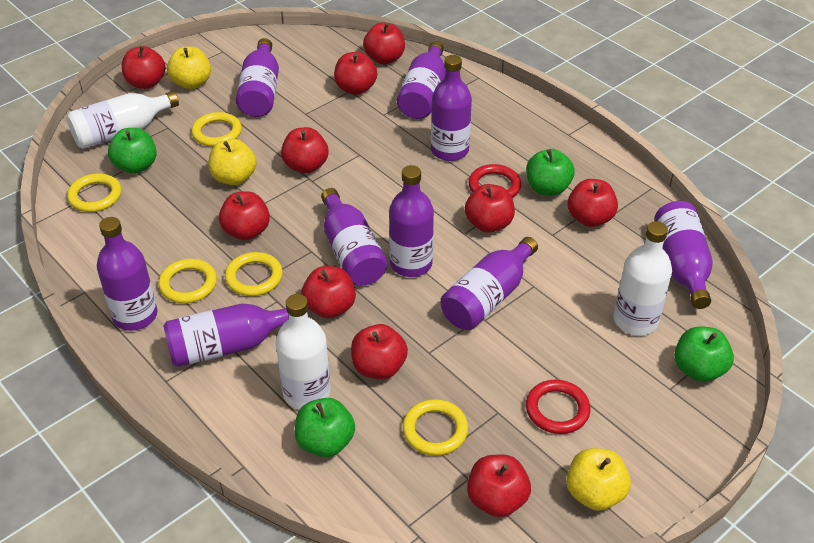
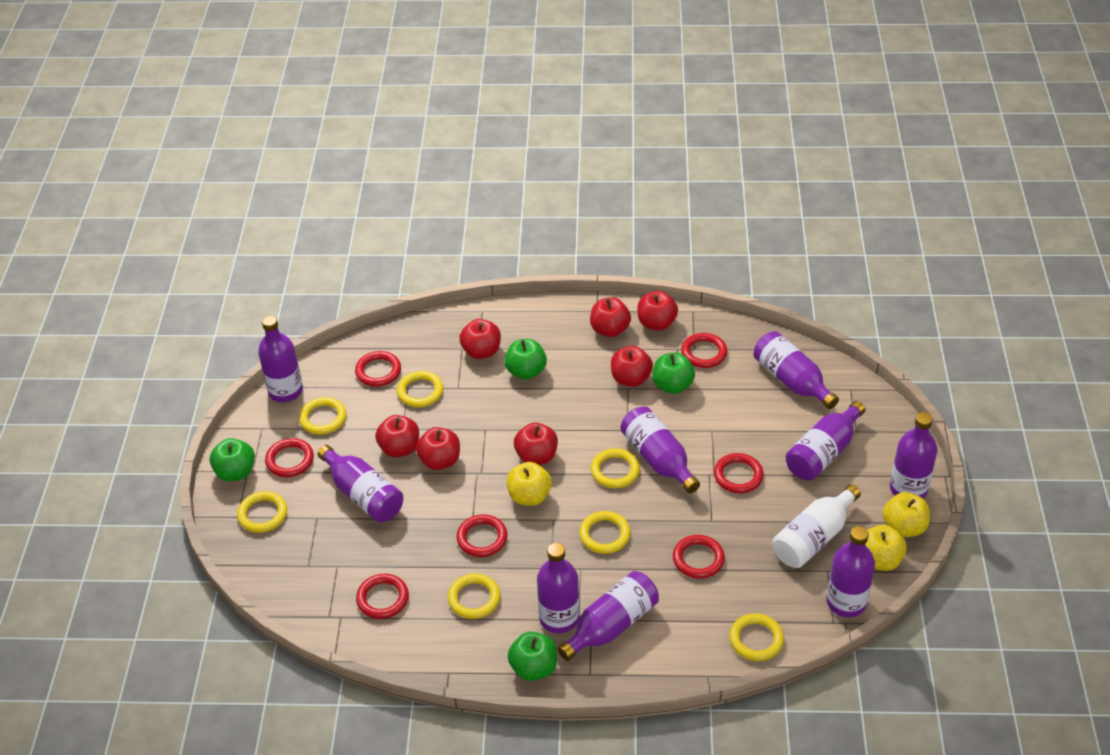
red apple: 10 -> 7
red ring: 2 -> 7
white bottle: 3 -> 1
yellow ring: 5 -> 7

